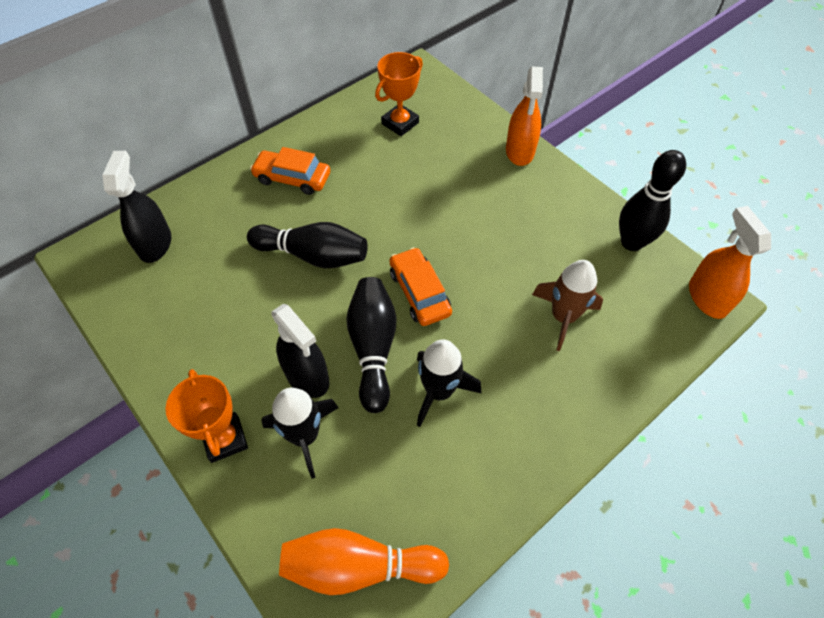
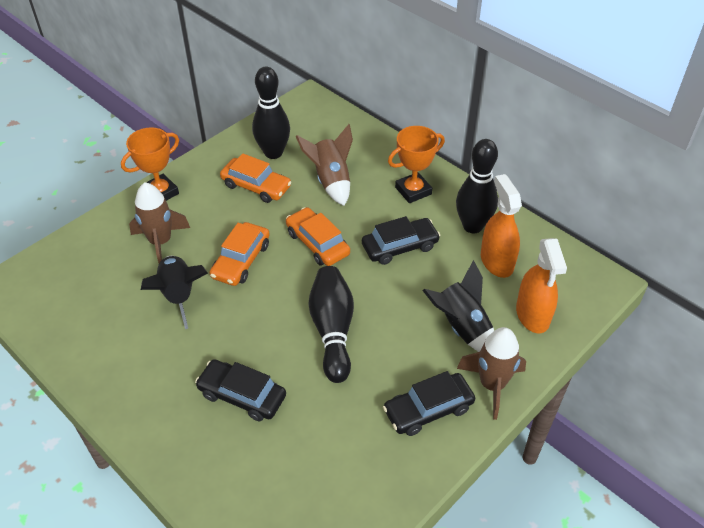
black car: 0 -> 3
black spray bottle: 2 -> 0
brown rocket: 1 -> 3
orange bowling pin: 1 -> 0
orange car: 2 -> 3

